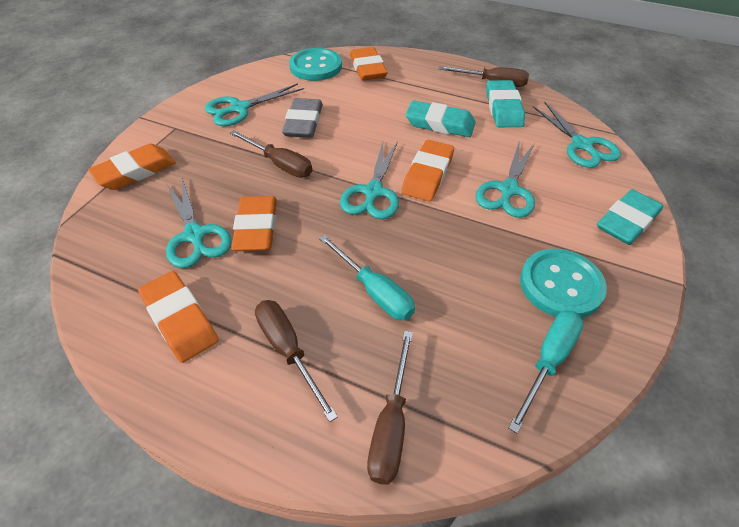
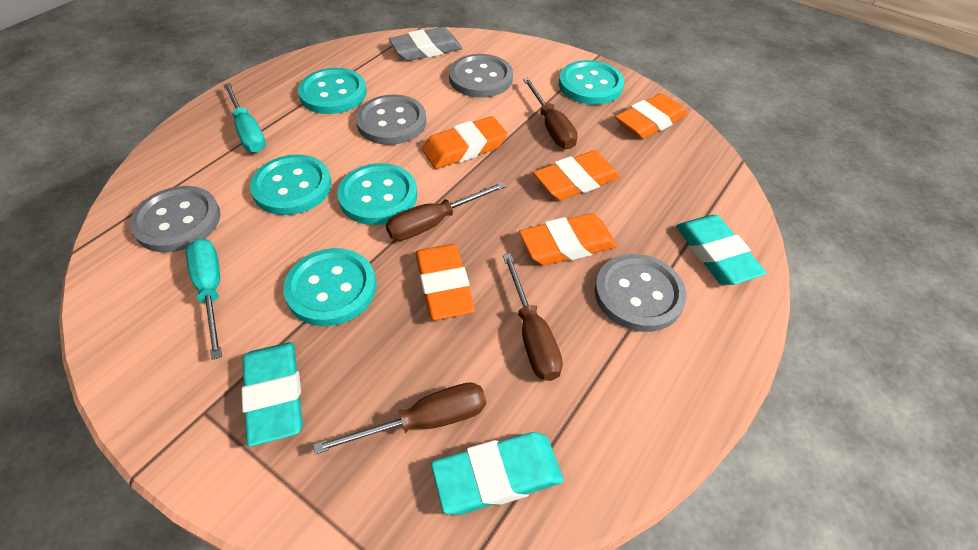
grey button: 0 -> 4
turquoise button: 2 -> 5
turquoise scissors: 5 -> 0

